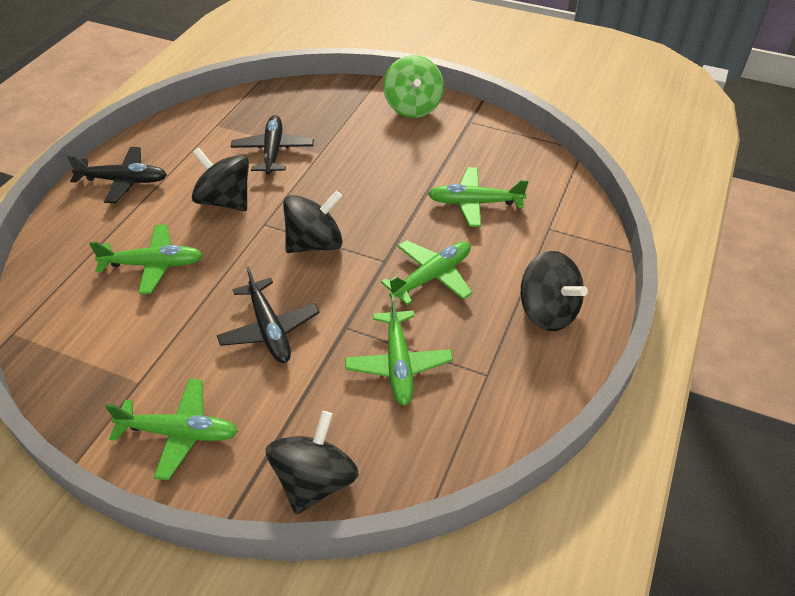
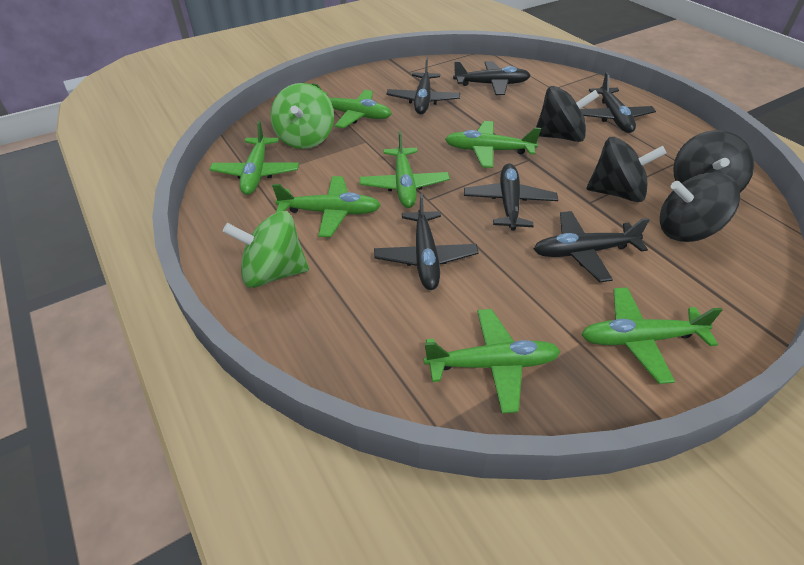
black plane: 3 -> 6
green plane: 5 -> 7
green spinning top: 1 -> 2

